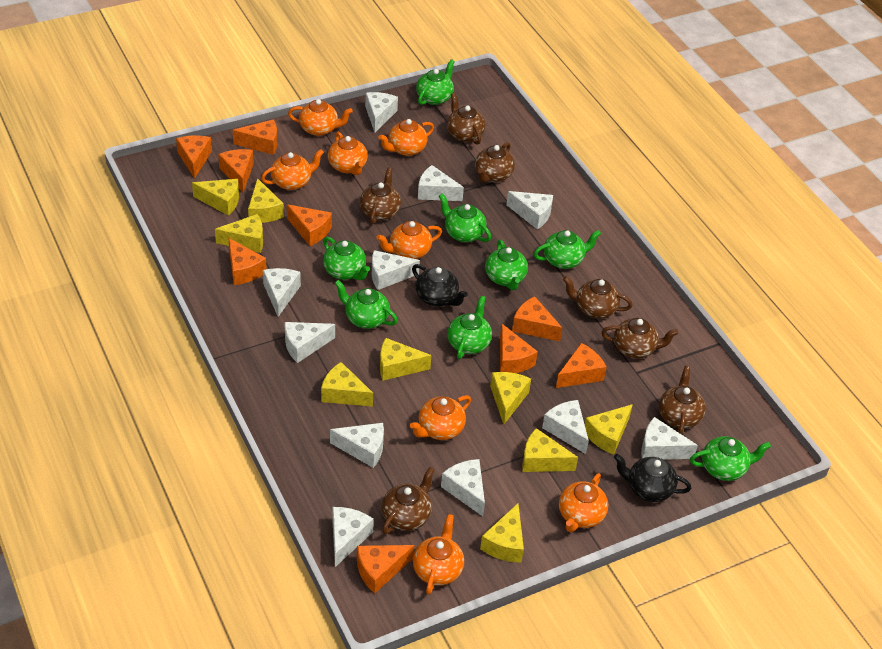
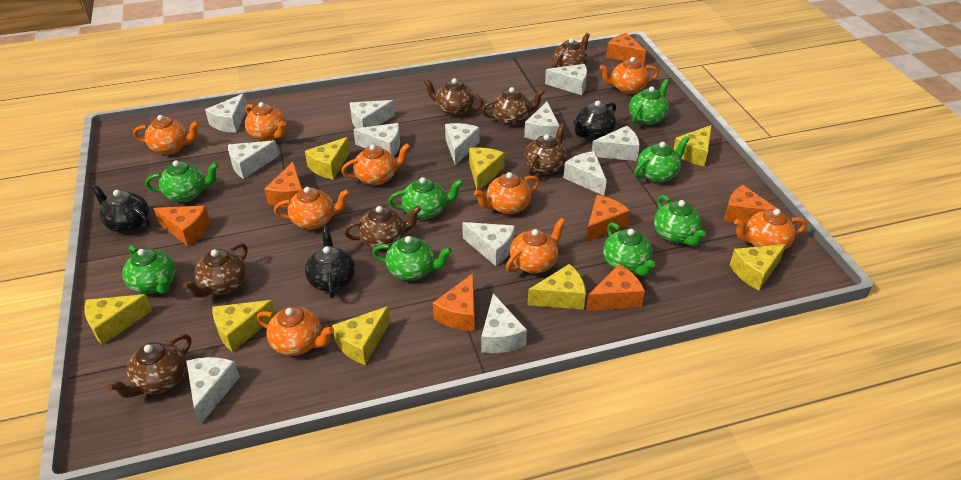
black teapot: 2 -> 3
orange cheese: 9 -> 7
orange teapot: 8 -> 9
white cheese: 11 -> 12
yellow cheese: 9 -> 8

